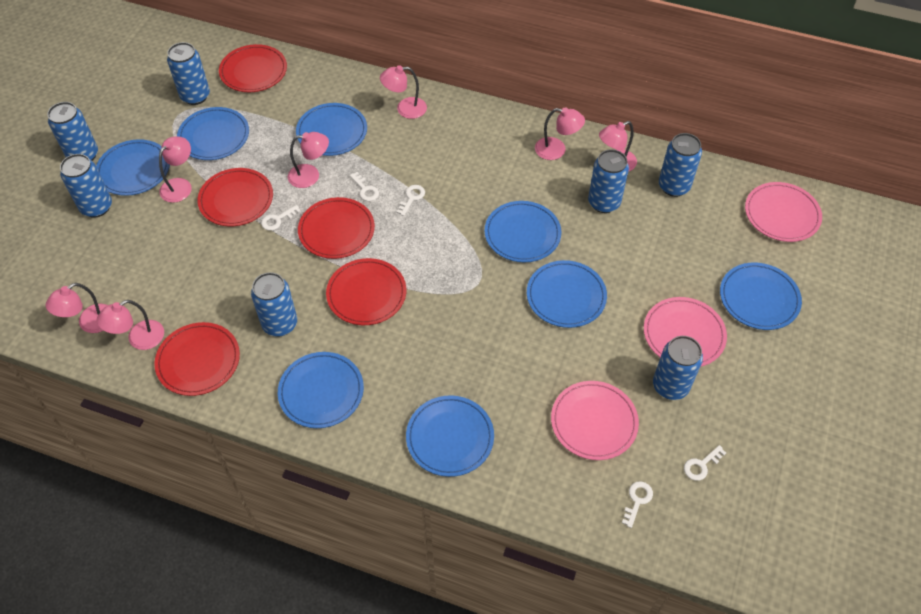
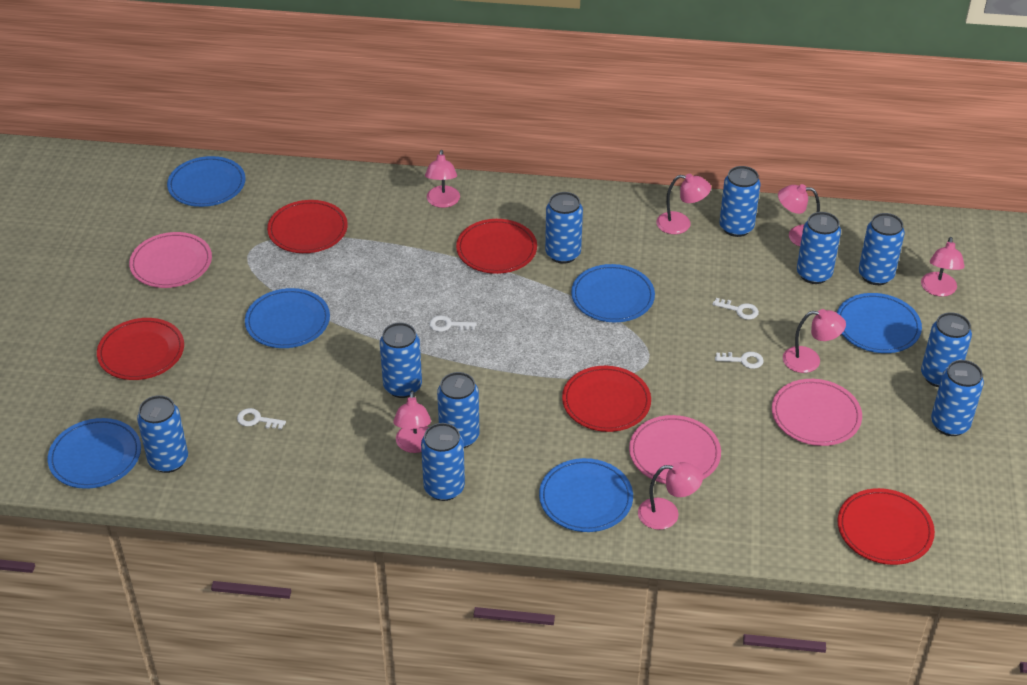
blue can: 7 -> 10
blue plate: 8 -> 6
white key: 5 -> 4

